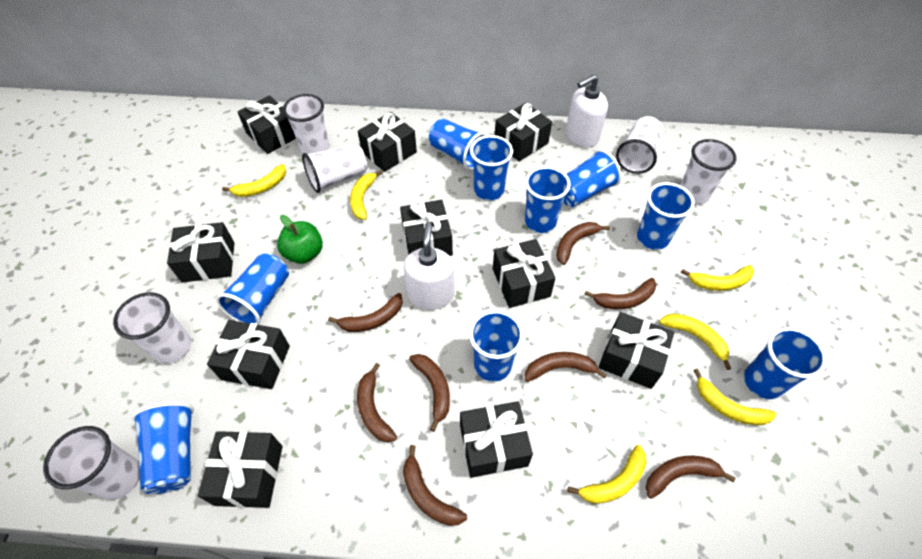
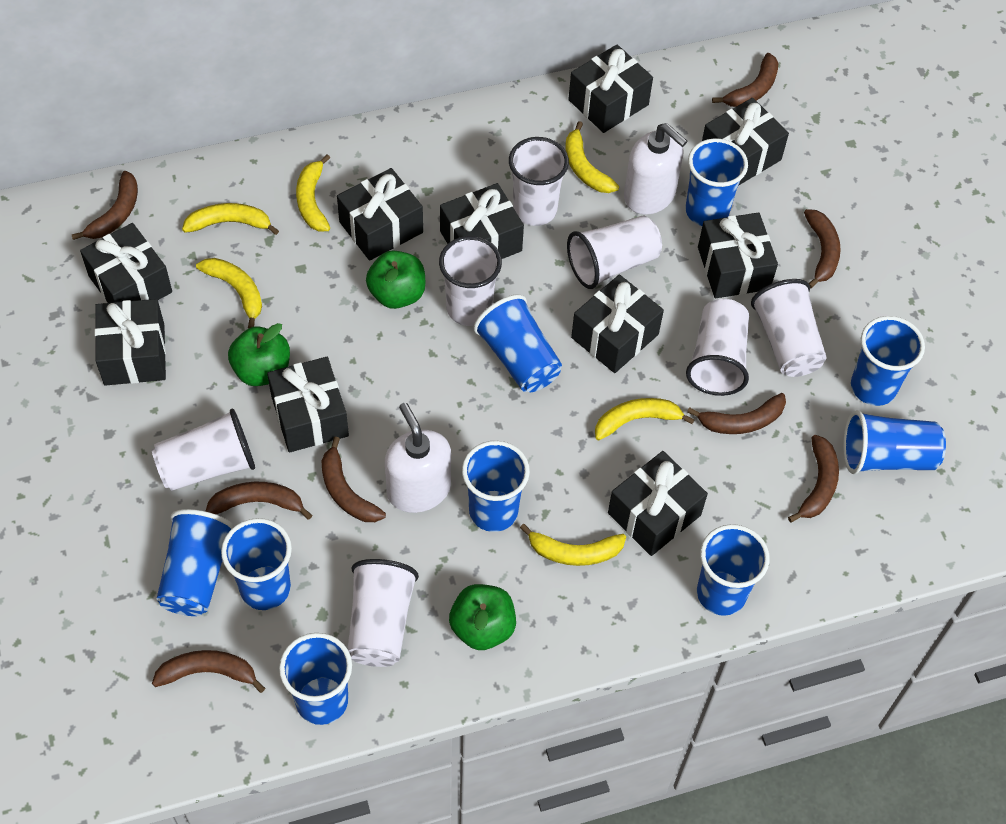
green apple: 1 -> 3
white cup: 6 -> 7

